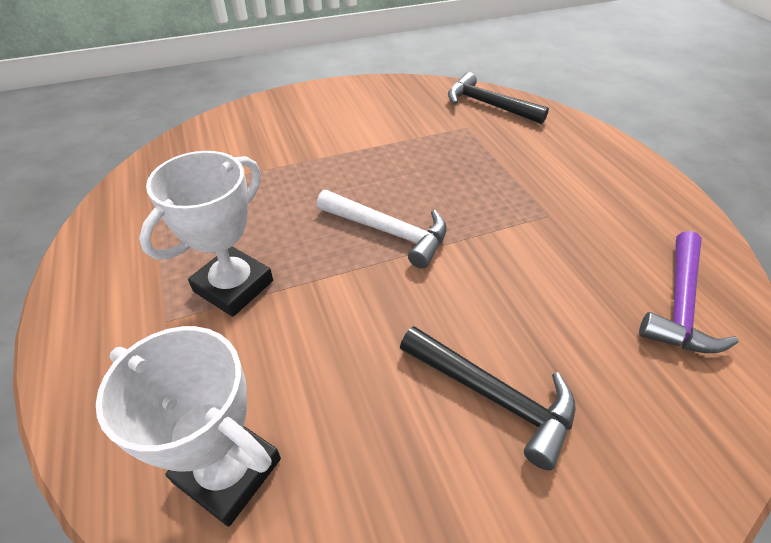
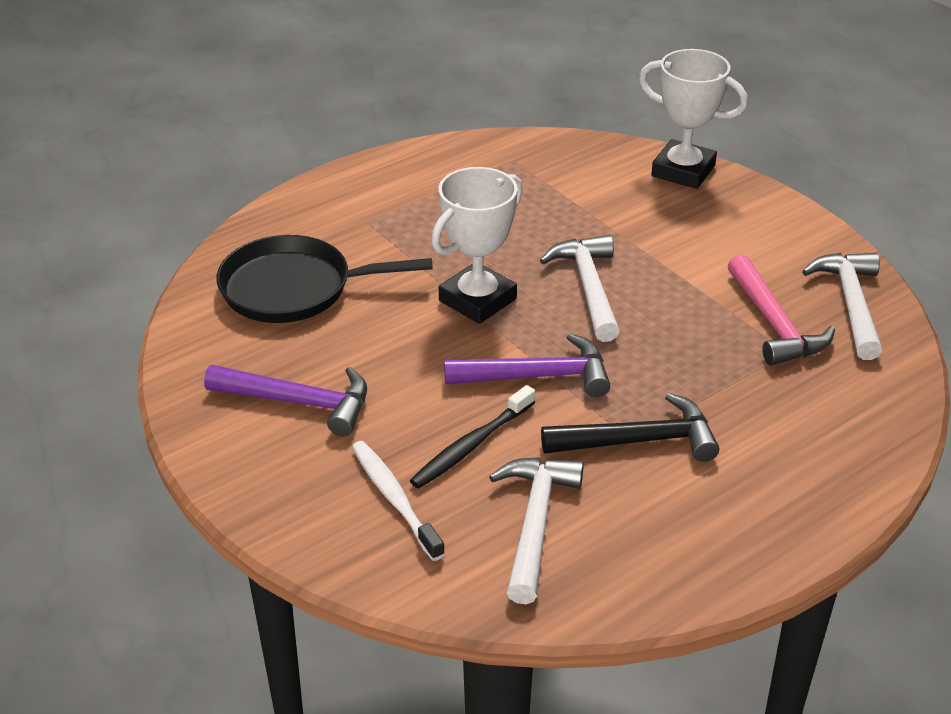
black hammer: 2 -> 1
black pan: 0 -> 1
black toothbrush: 0 -> 1
pink hammer: 0 -> 1
purple hammer: 1 -> 2
white hammer: 1 -> 3
white toothbrush: 0 -> 1

